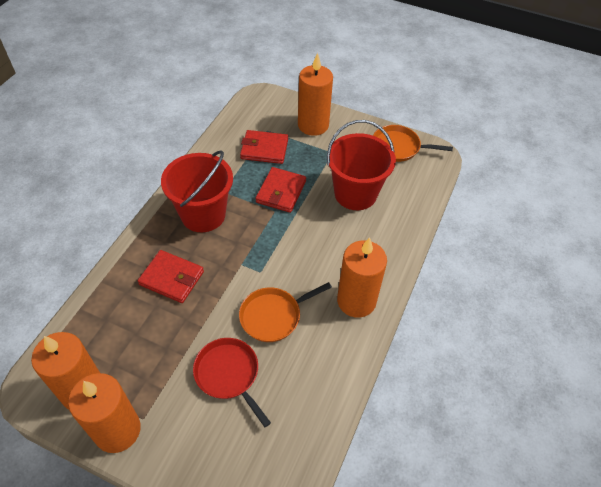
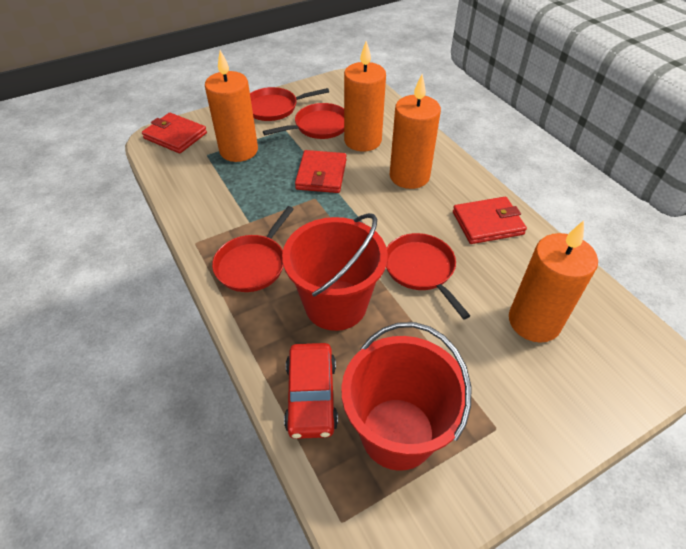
orange pan: 2 -> 0
red car: 0 -> 1
red pan: 1 -> 4

